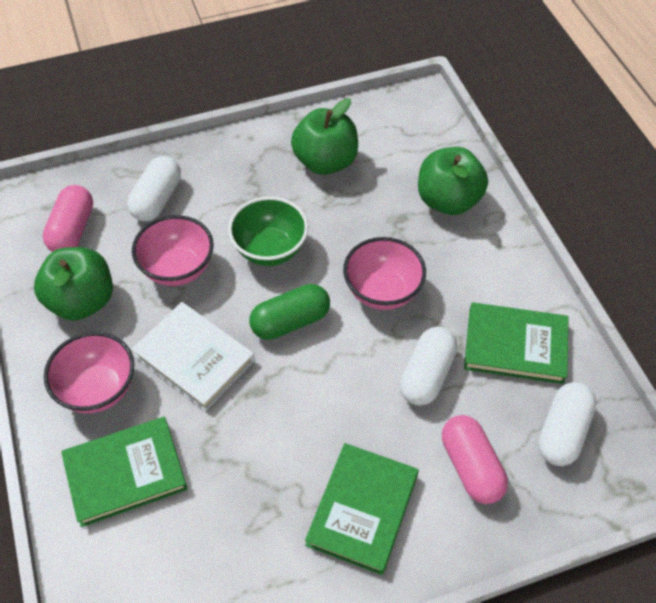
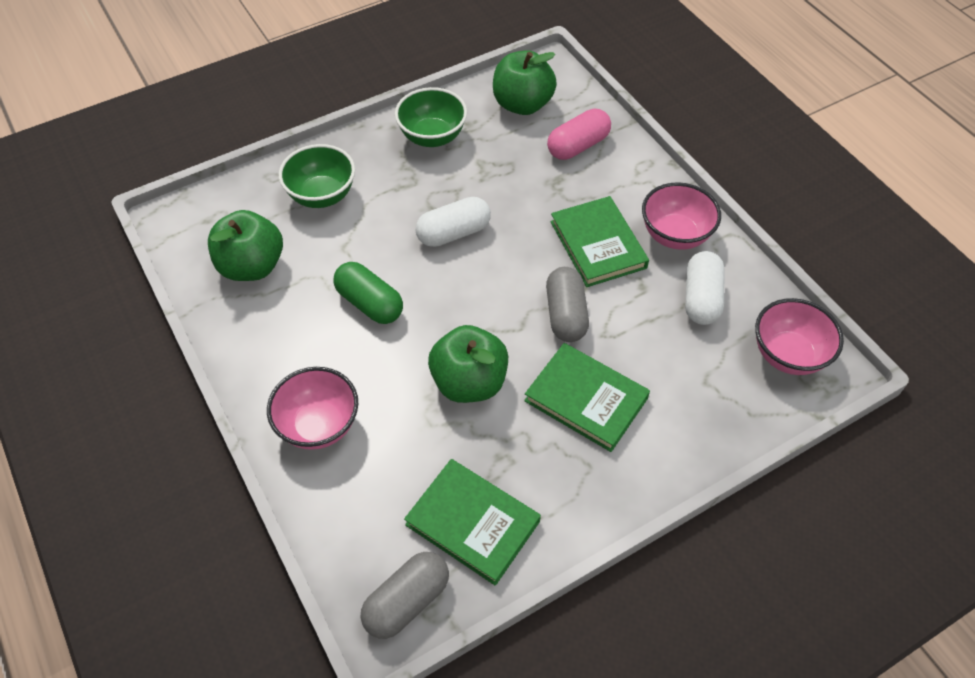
green bowl: 1 -> 2
grey capsule: 0 -> 2
pink capsule: 2 -> 1
white book: 1 -> 0
white capsule: 3 -> 2

